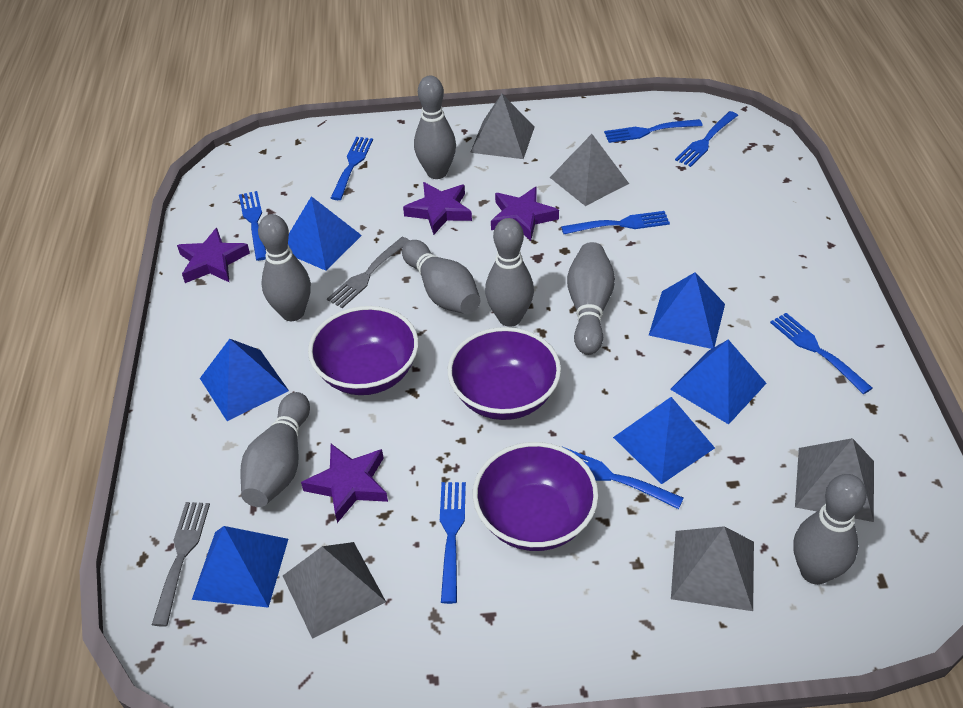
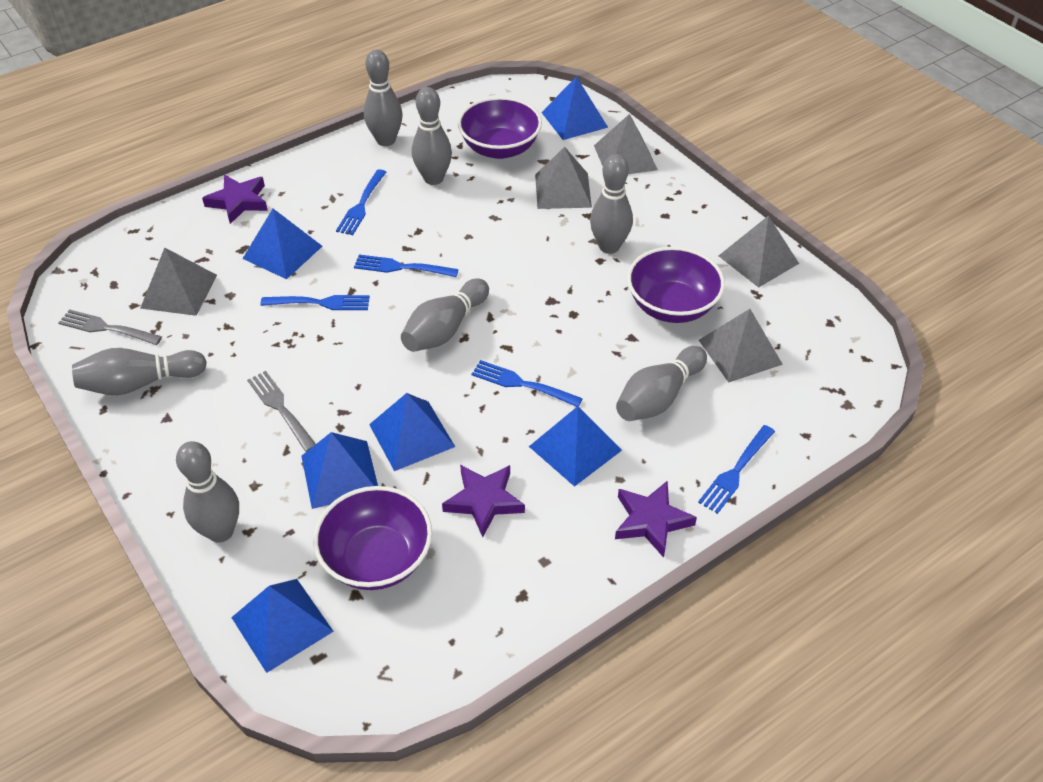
blue fork: 8 -> 5
purple star: 4 -> 3

